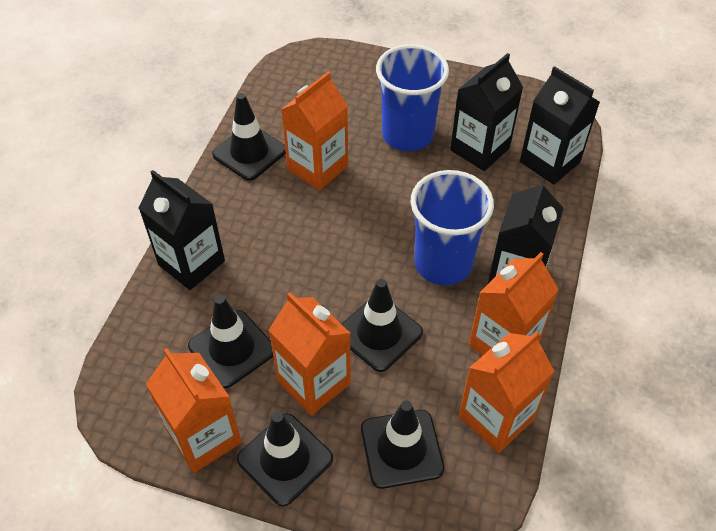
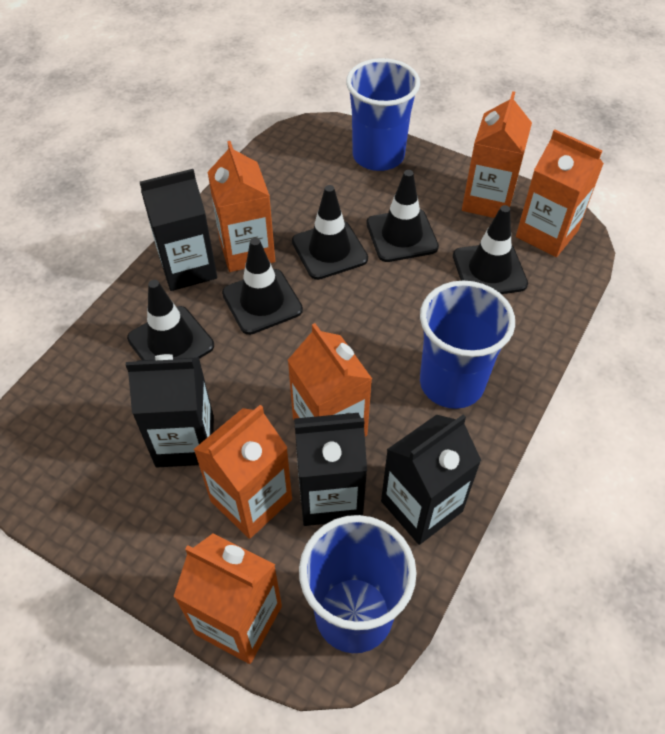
blue cup: 2 -> 3
orange carton: 5 -> 6

